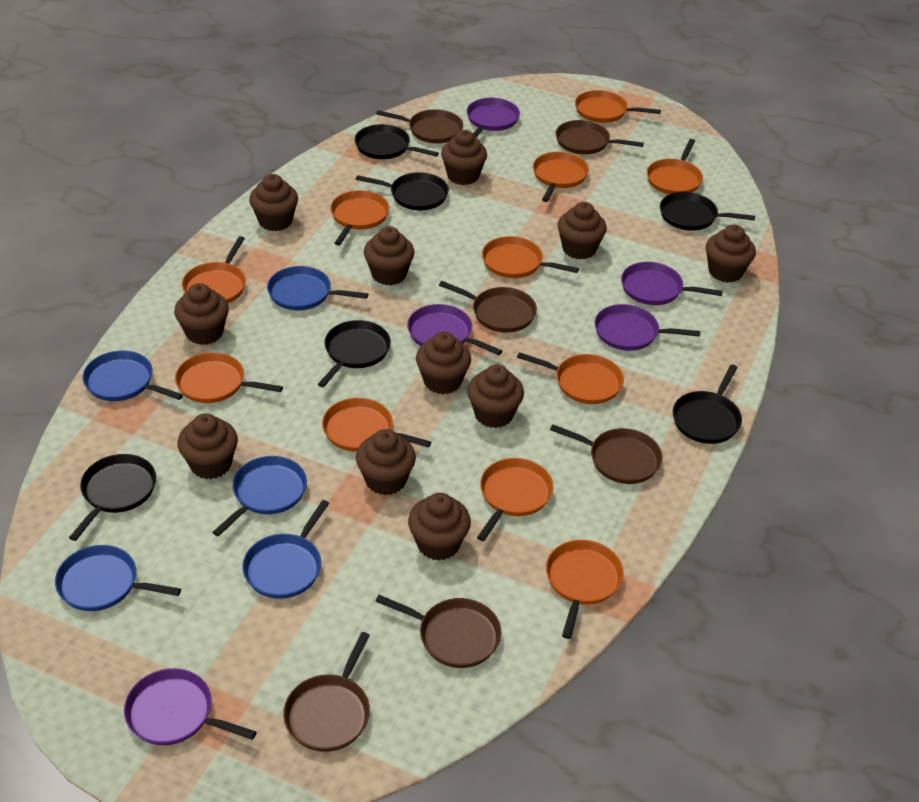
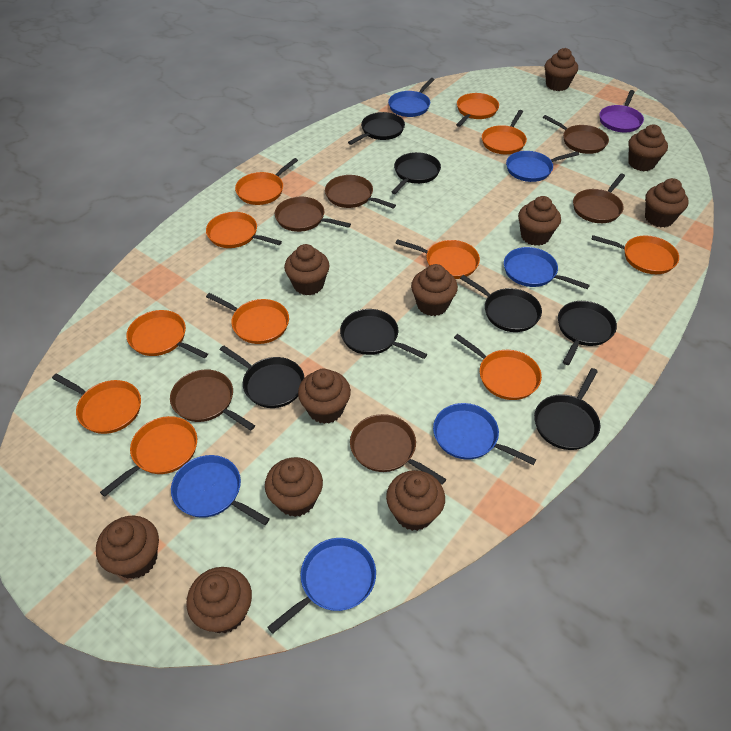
black pan: 6 -> 7
blue pan: 5 -> 6
purple pan: 5 -> 1

